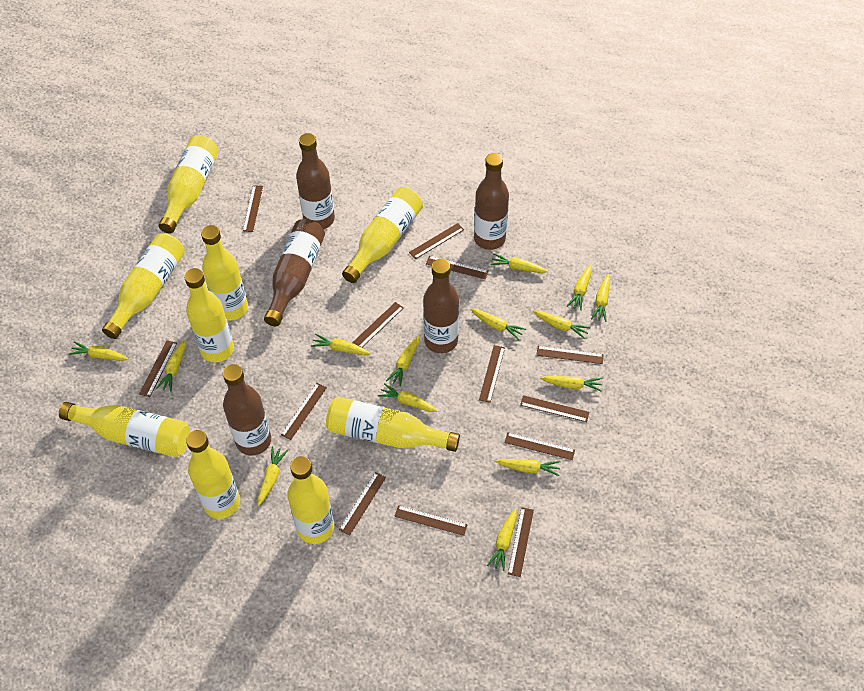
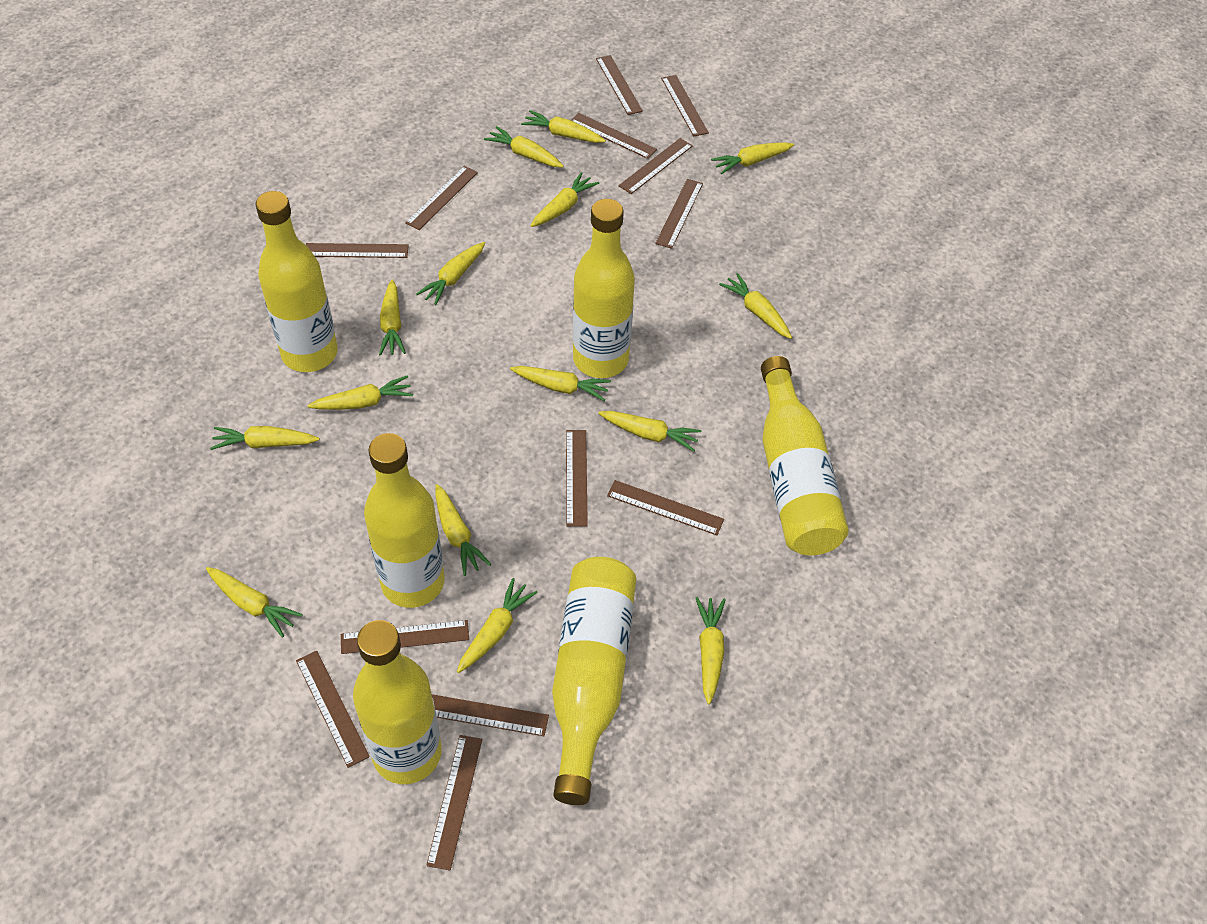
brown bottle: 5 -> 0
yellow bottle: 9 -> 6
yellow carrot: 14 -> 15

